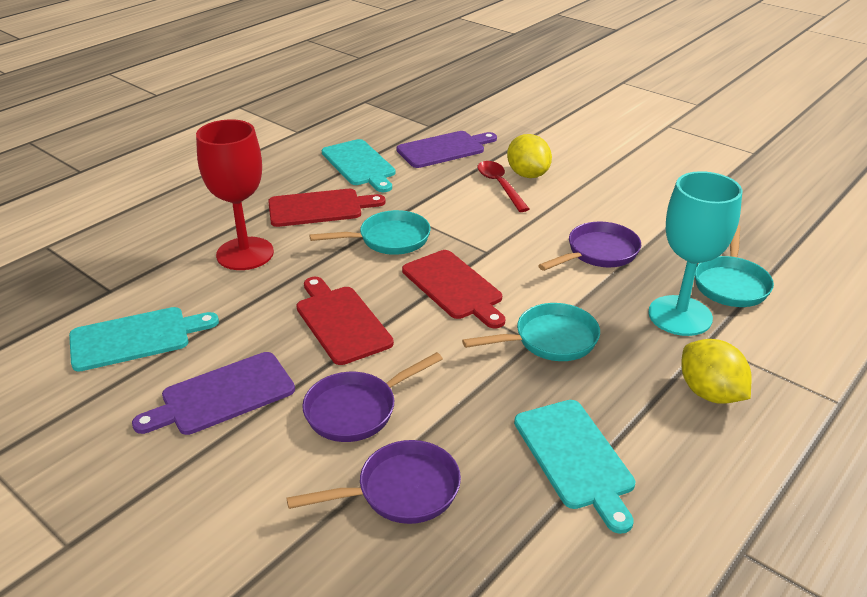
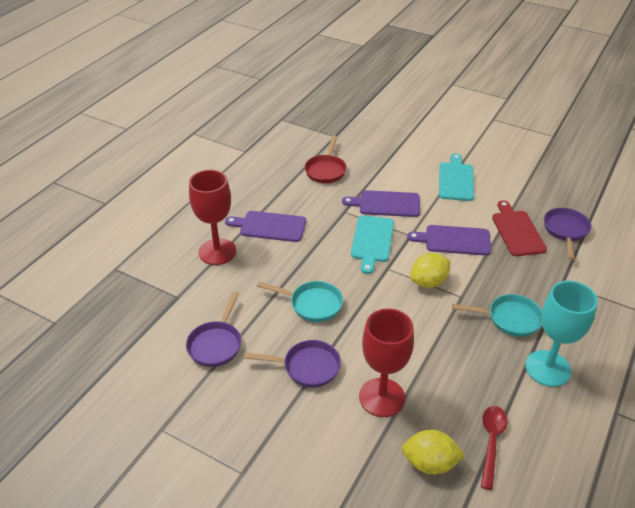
purple cutting board: 2 -> 3
red cutting board: 3 -> 1
red goblet: 1 -> 2
red pan: 0 -> 1
turquoise cutting board: 3 -> 2
turquoise pan: 3 -> 2

